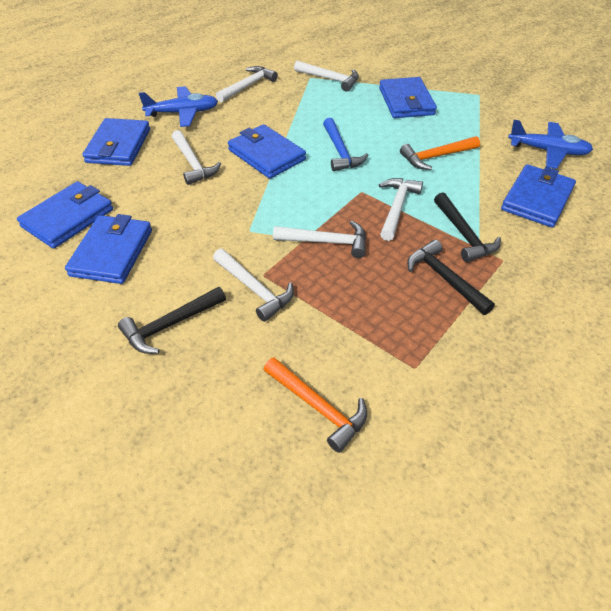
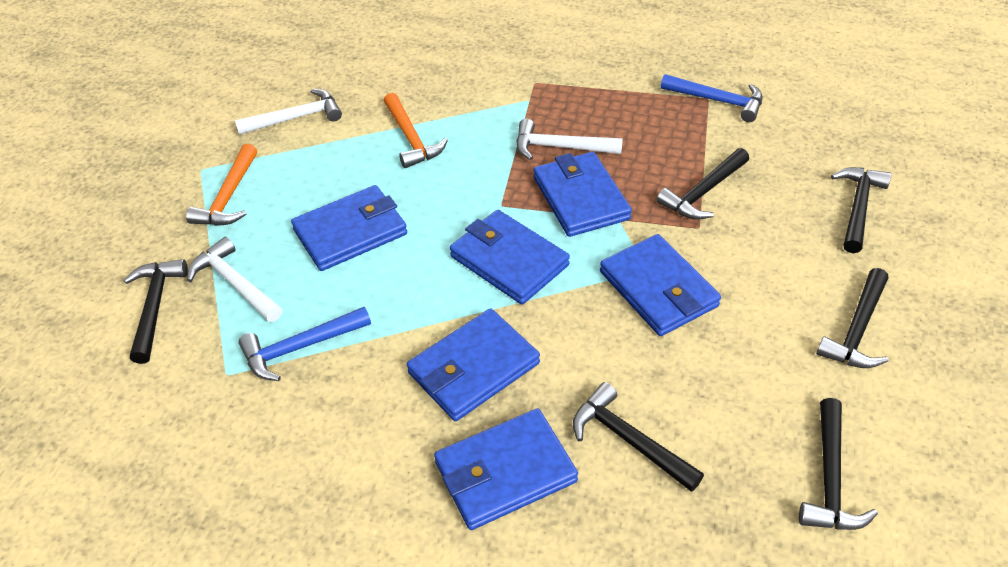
black hammer: 3 -> 6
blue hammer: 1 -> 2
blue plane: 2 -> 0
white hammer: 6 -> 3

